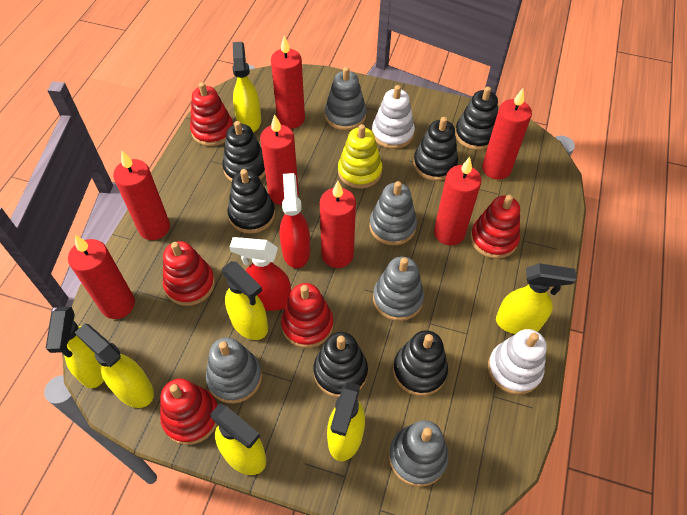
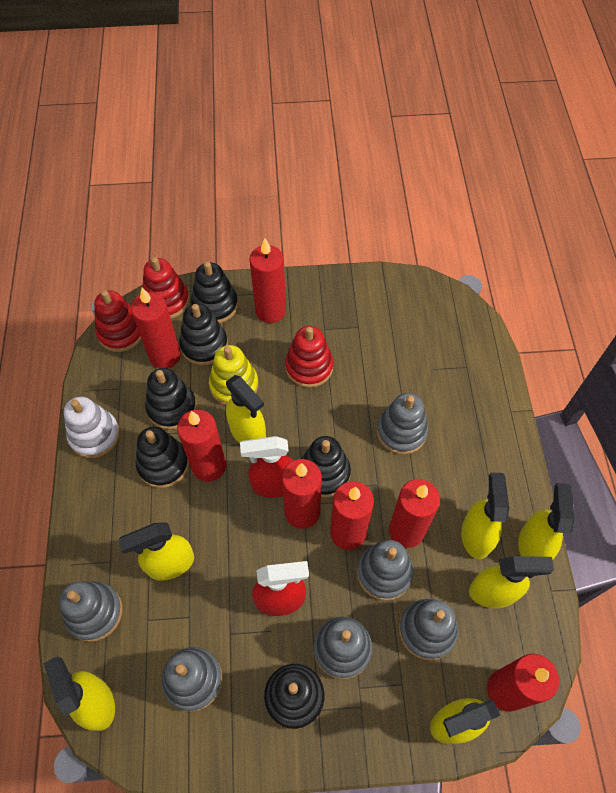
grey stacking toy: 5 -> 6
red stacking toy: 5 -> 3
white stacking toy: 2 -> 1

